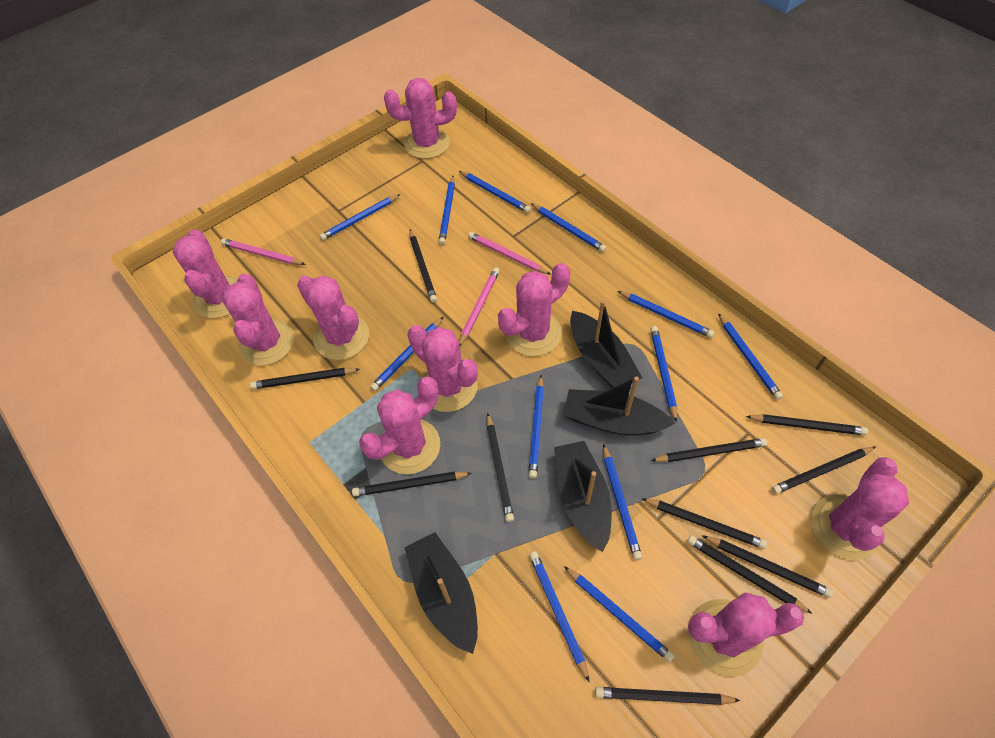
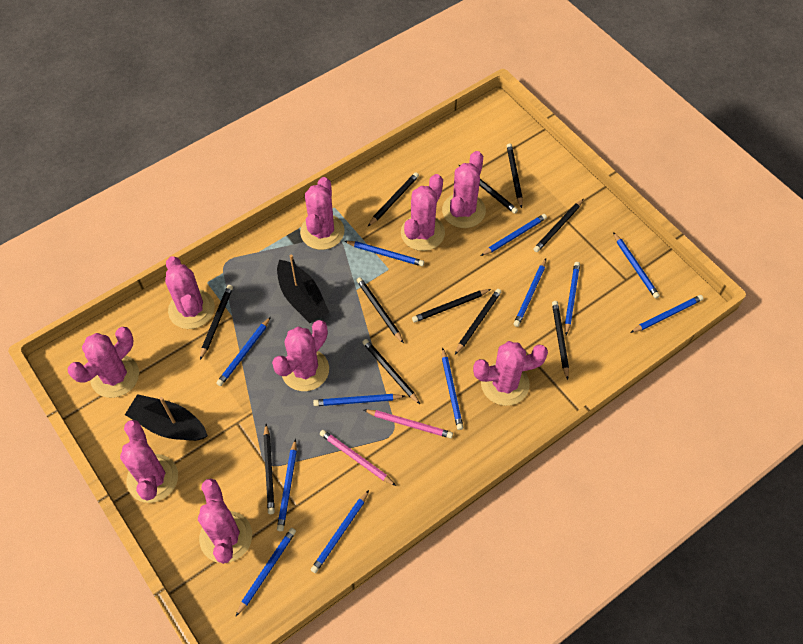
black boat: 4 -> 2
pink pencil: 3 -> 2

